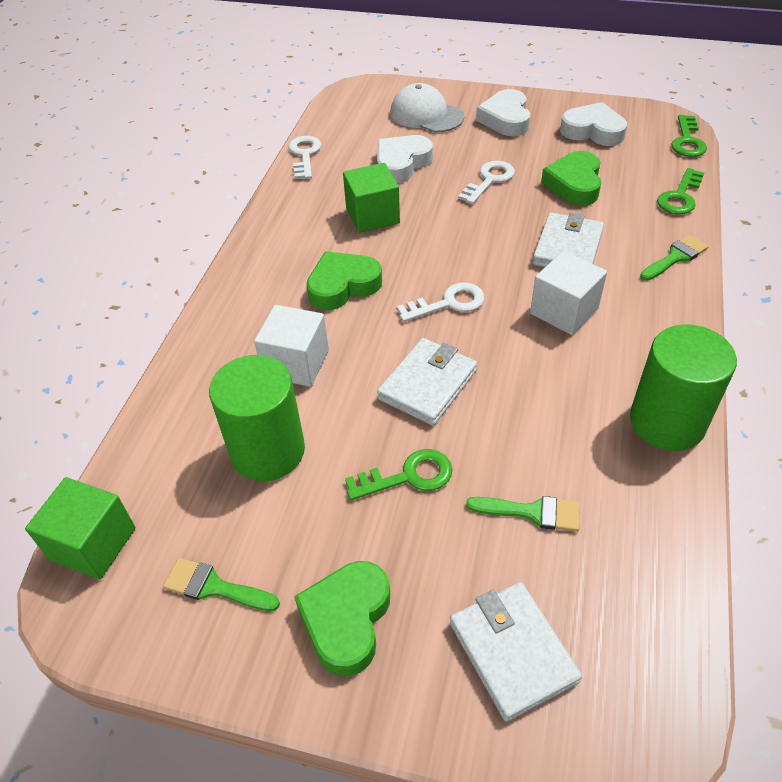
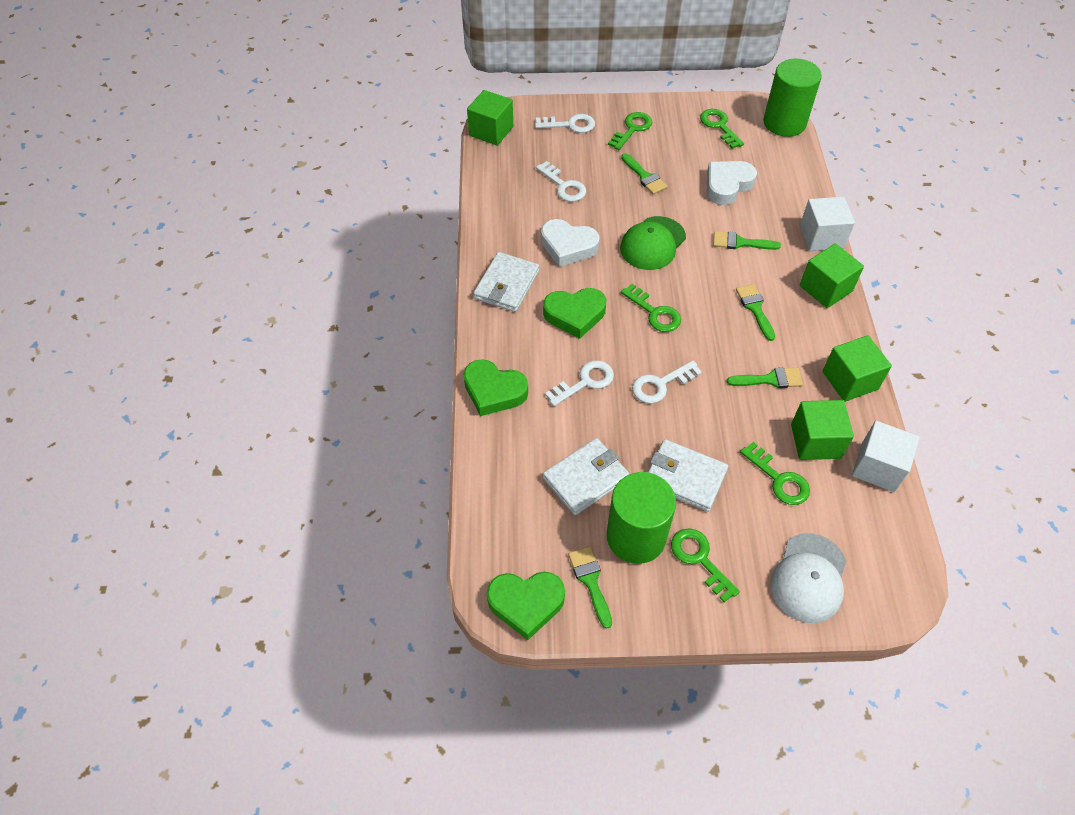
green brush: 3 -> 5
green cap: 0 -> 1
green cube: 2 -> 4
green key: 3 -> 5
white heart: 3 -> 2
white key: 3 -> 4

